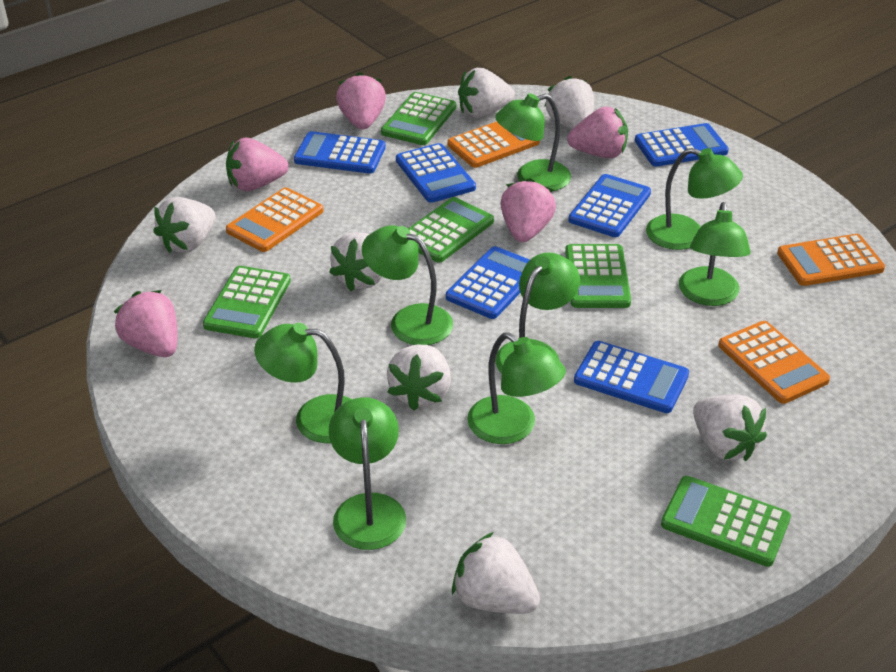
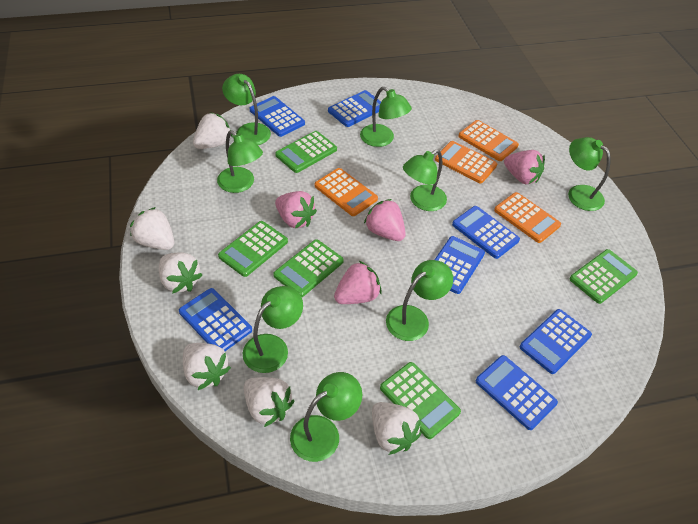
blue calculator: 6 -> 7
pink strawberry: 5 -> 4
white strawberry: 7 -> 6

